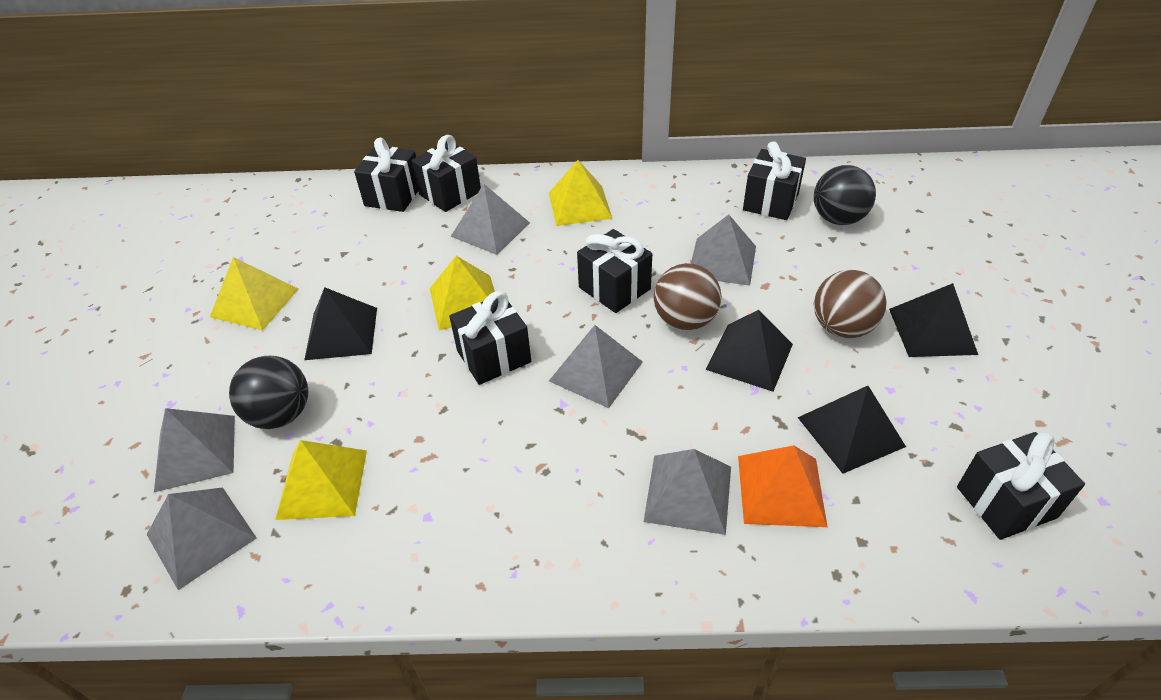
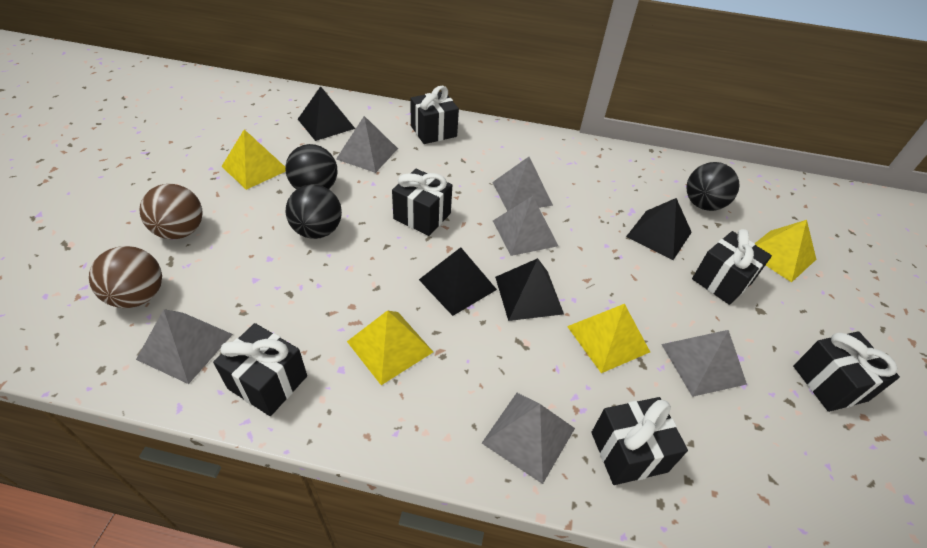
black ball: 2 -> 3
orange pyramid: 1 -> 0

